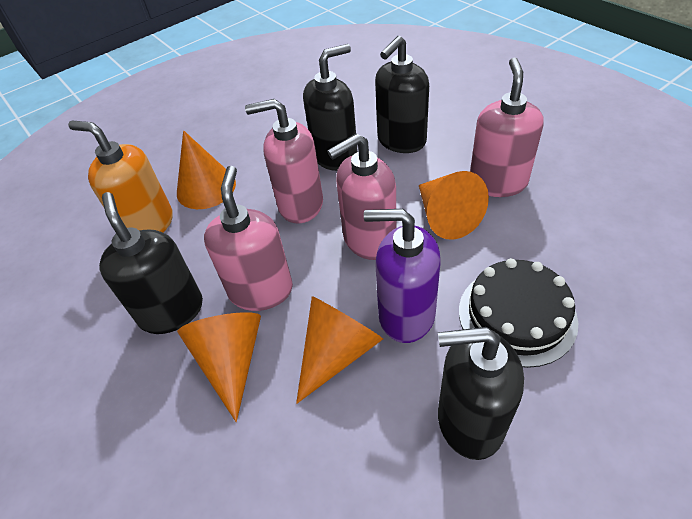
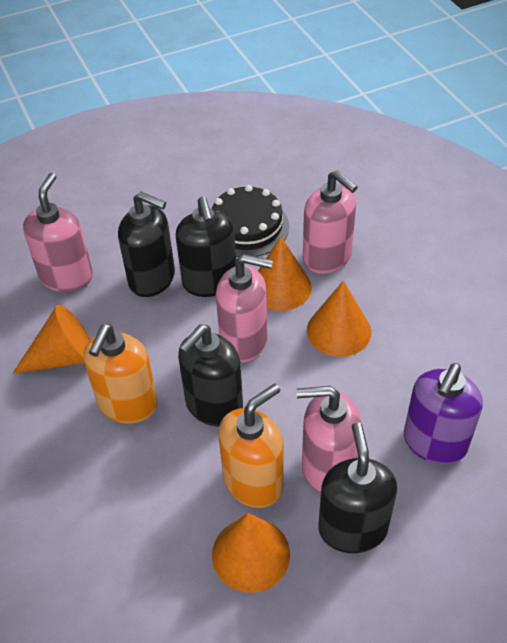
orange soap dispenser: 1 -> 2

